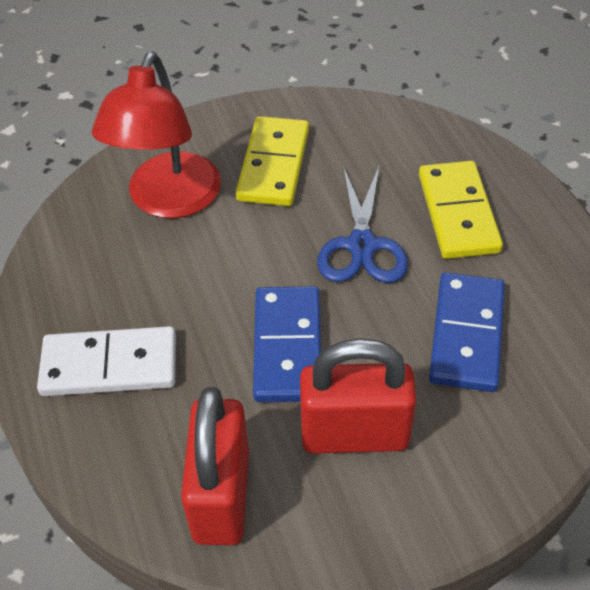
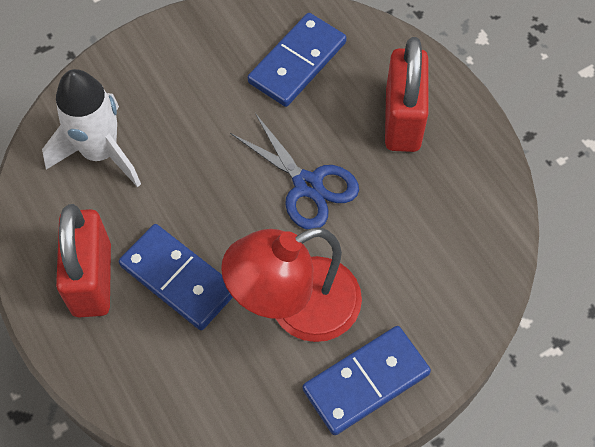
blue domino: 2 -> 3
white domino: 1 -> 0
white rocket: 0 -> 1
yellow domino: 2 -> 0

